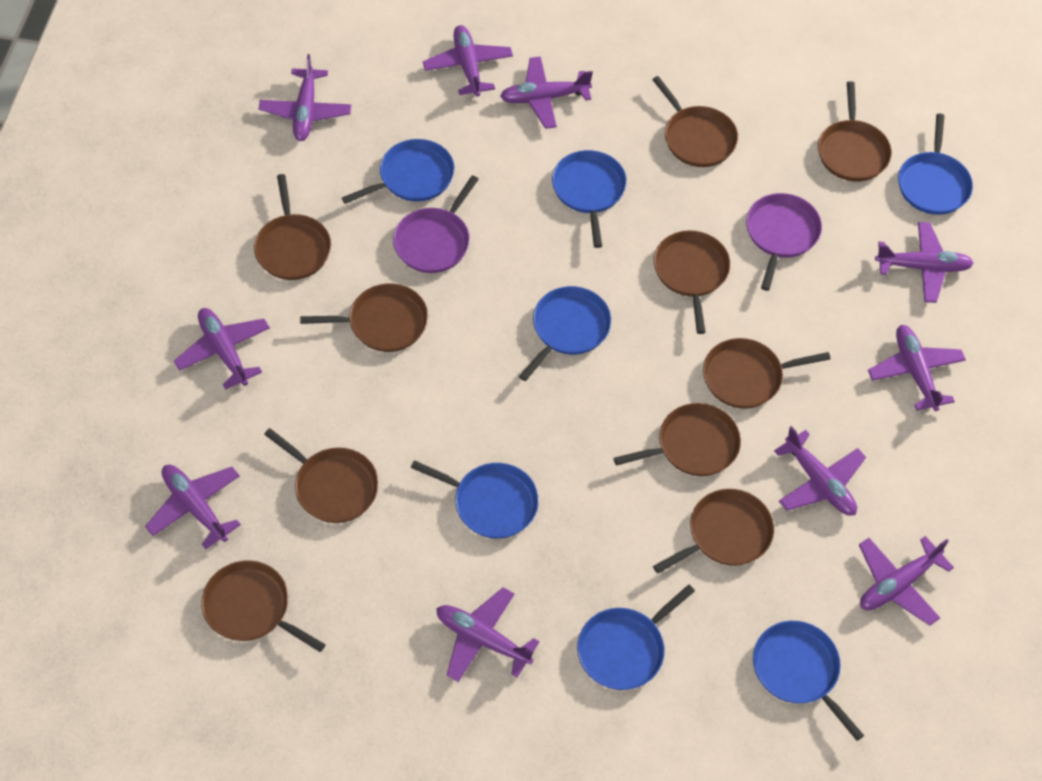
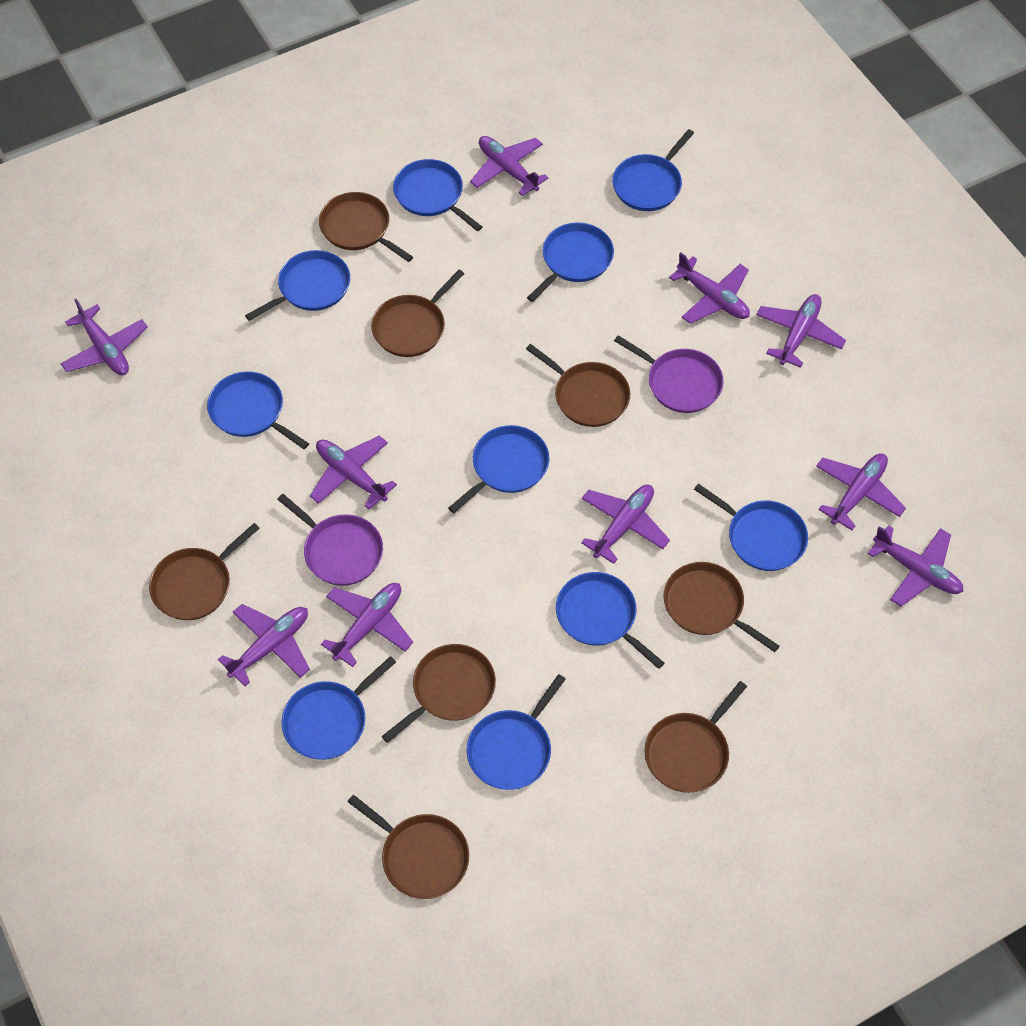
blue pan: 7 -> 10
brown pan: 10 -> 8

